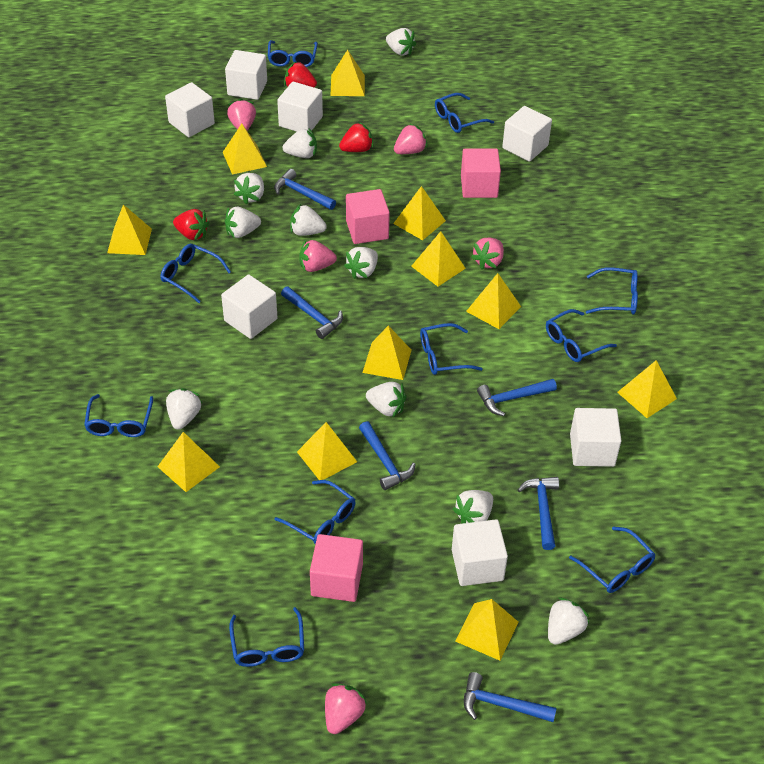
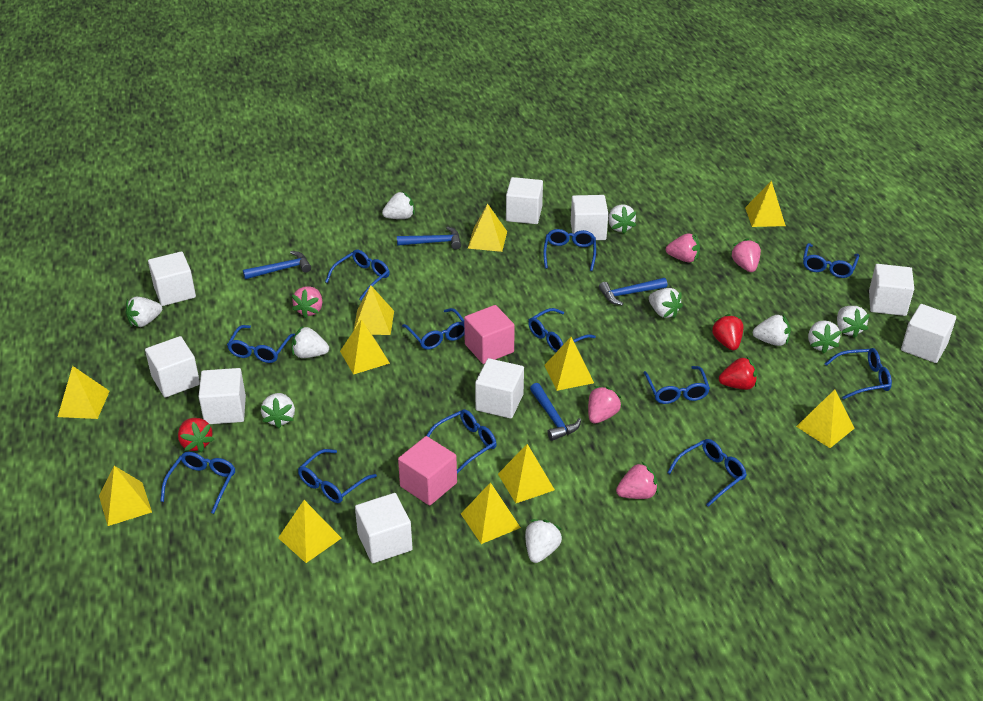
blue glasses: 10 -> 12
blue hammer: 6 -> 4
pink cube: 3 -> 2
white cube: 7 -> 9

